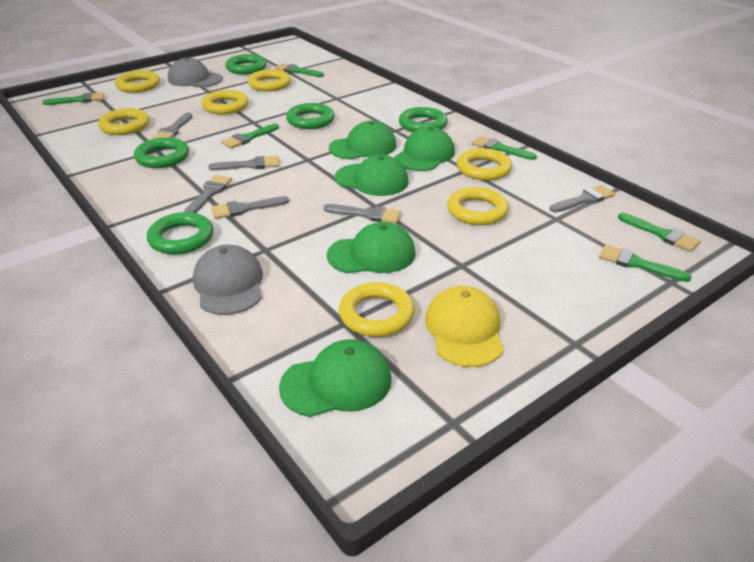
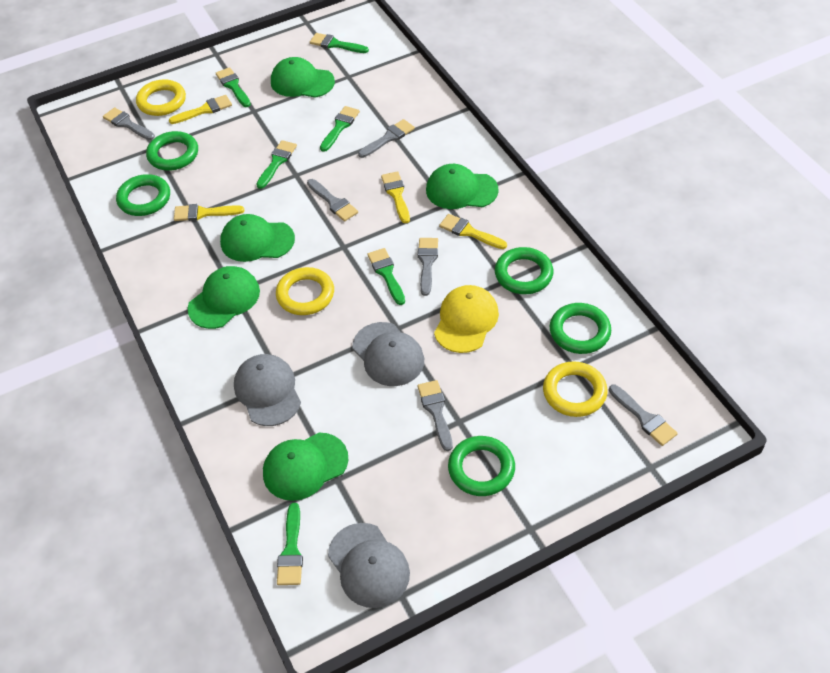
grey cap: 2 -> 3
yellow brush: 0 -> 4
yellow ring: 7 -> 3

